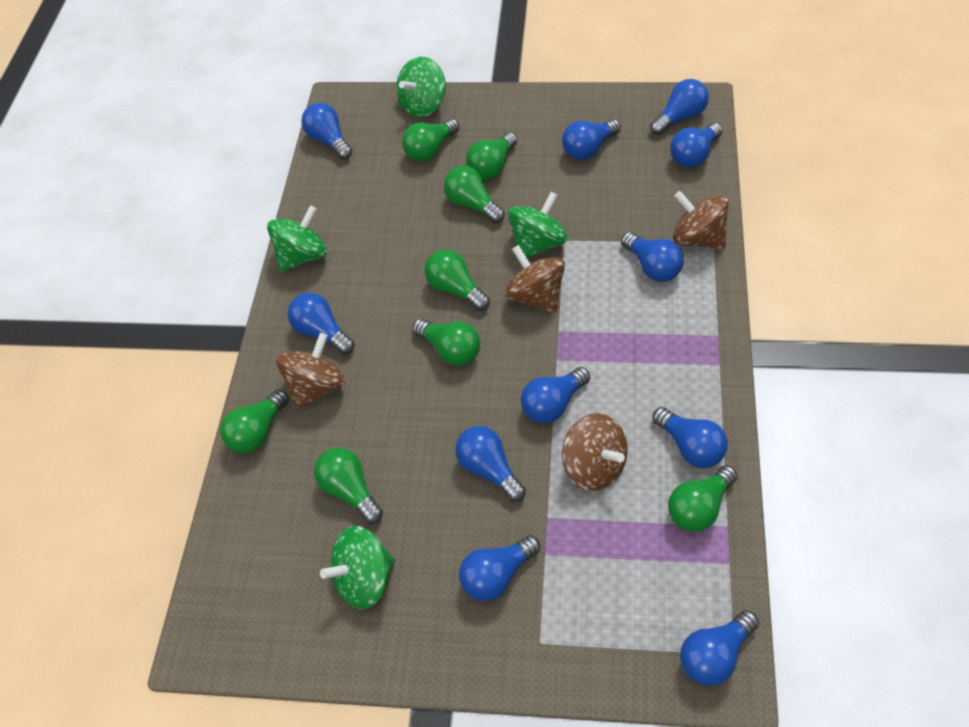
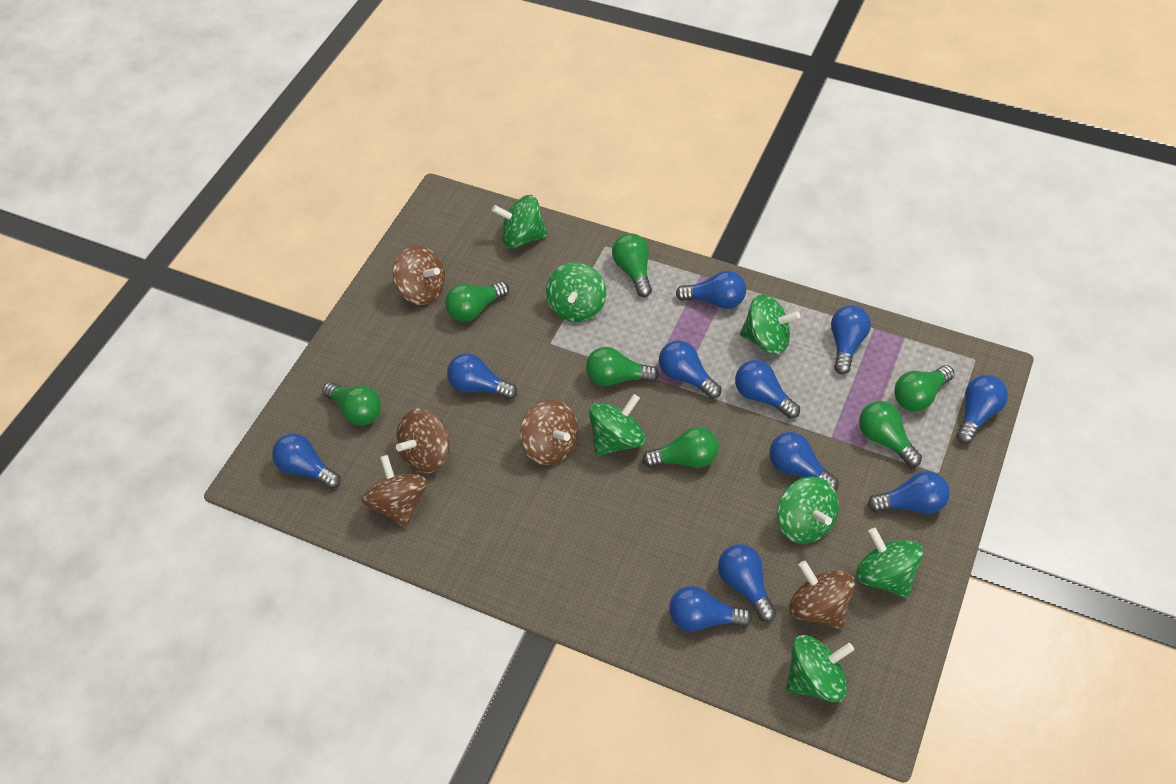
brown spinning top: 4 -> 5
green light bulb: 8 -> 7
green spinning top: 4 -> 7

